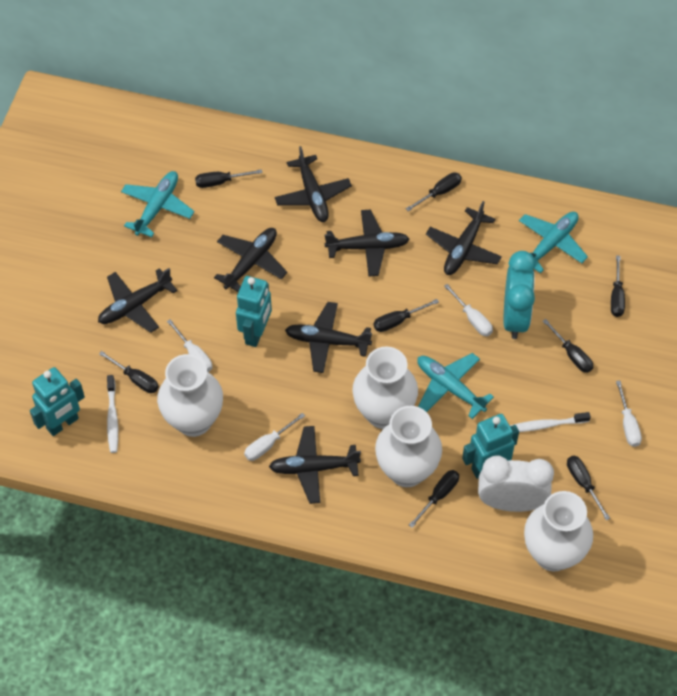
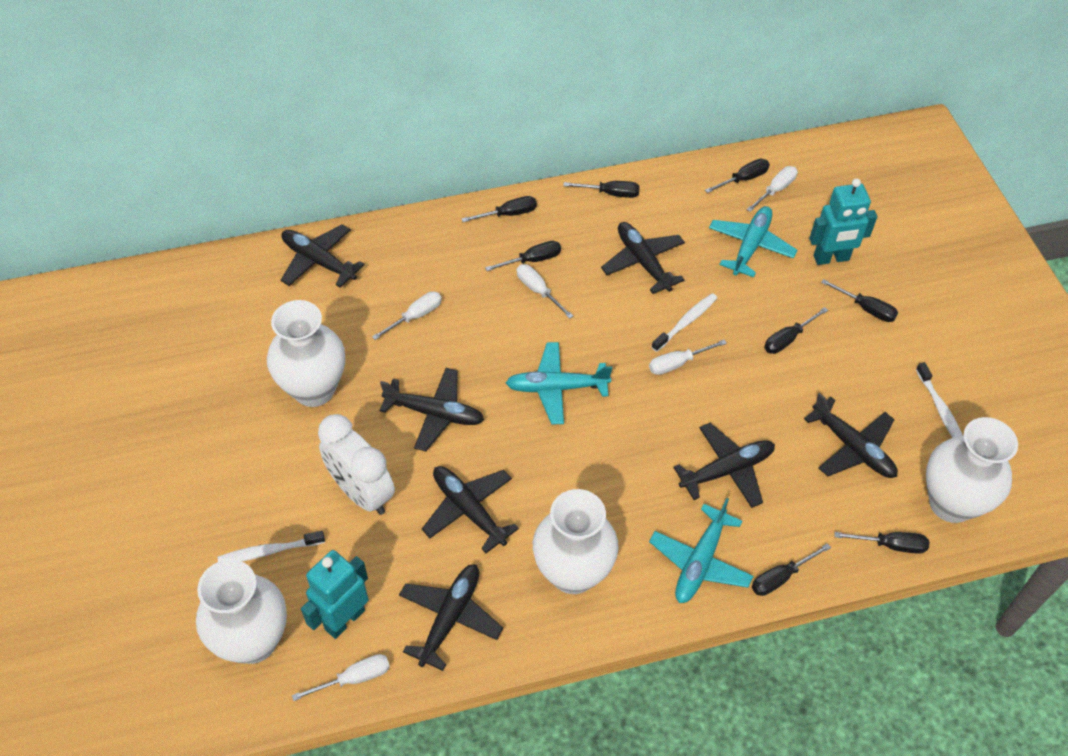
turquoise clock: 1 -> 0
turquoise robot: 3 -> 2
white screwdriver: 4 -> 5
white toothbrush: 2 -> 3

